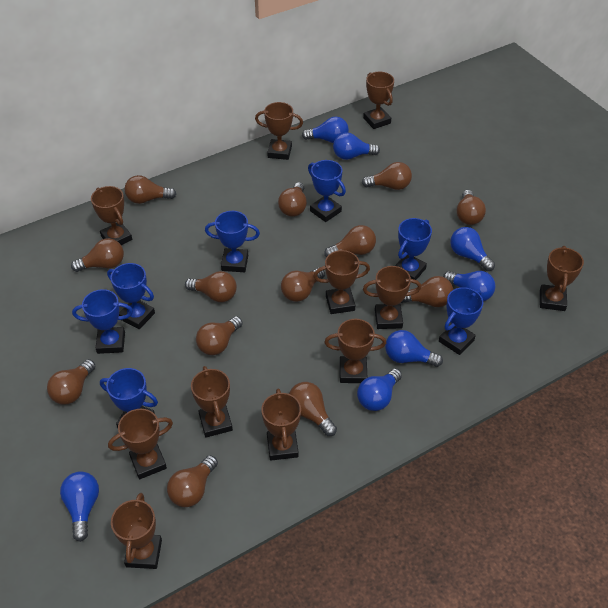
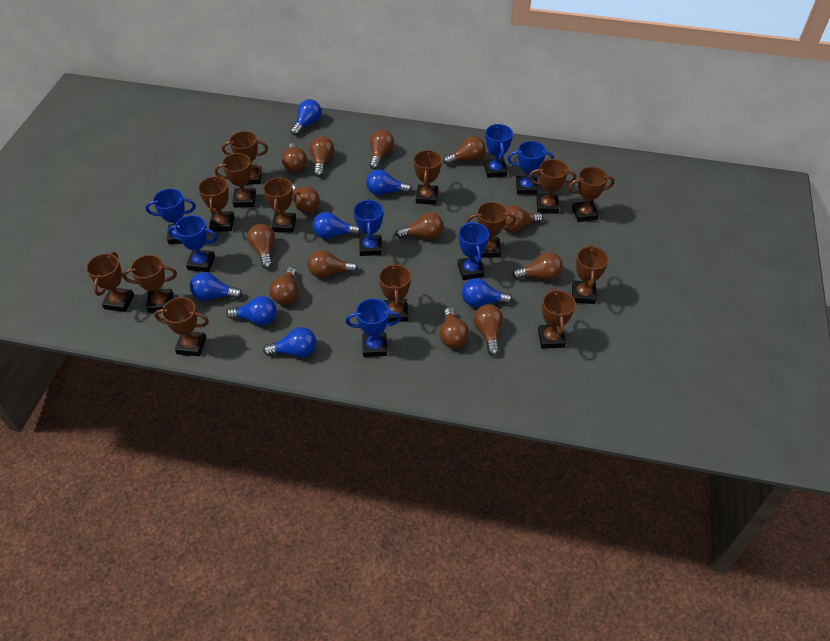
brown trophy: 11 -> 14

